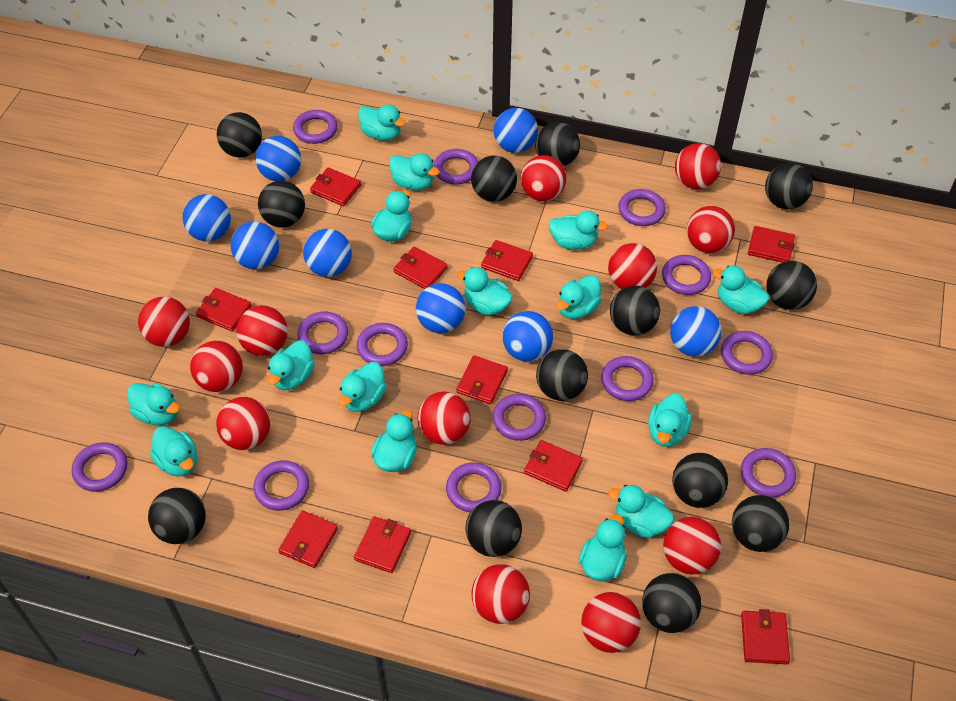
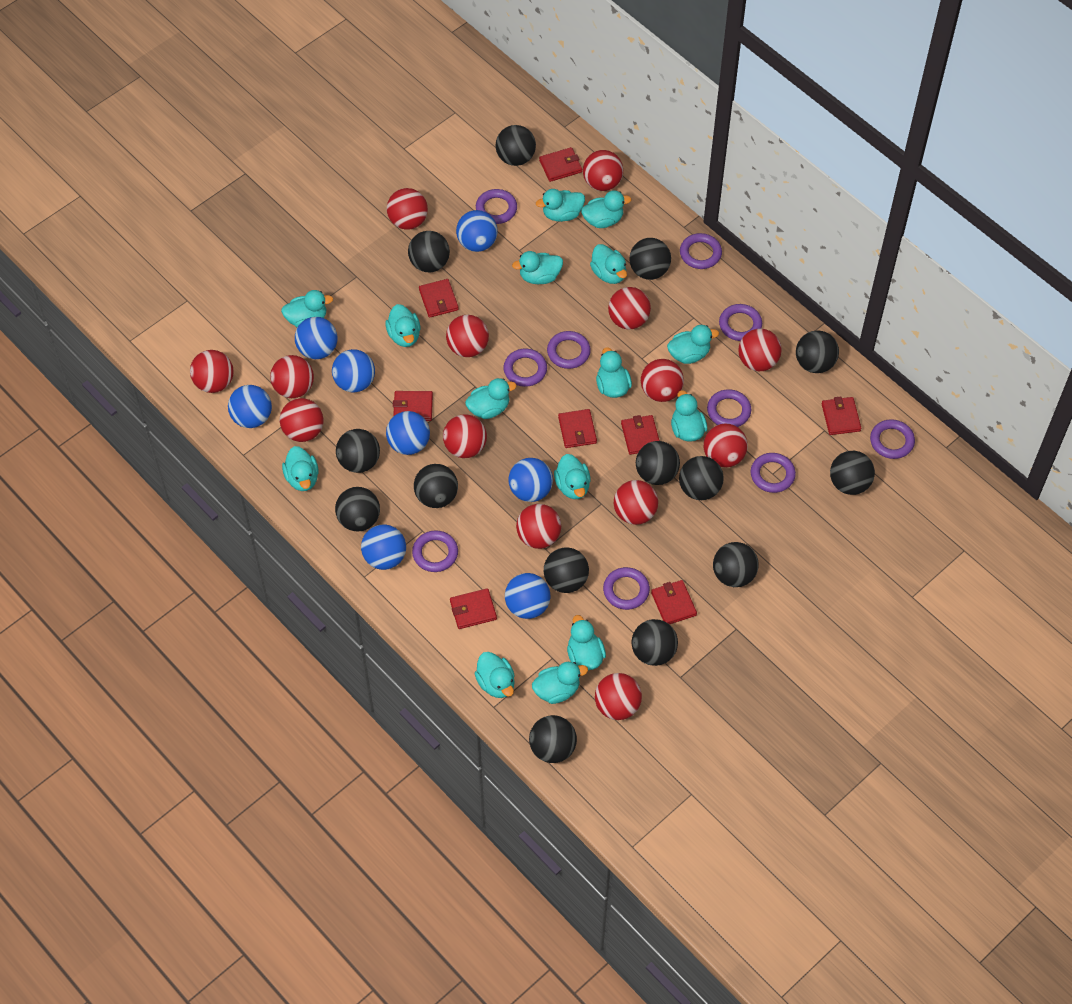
black ball: 13 -> 14
purple ring: 13 -> 10
red ball: 12 -> 14
red wallet: 10 -> 8

